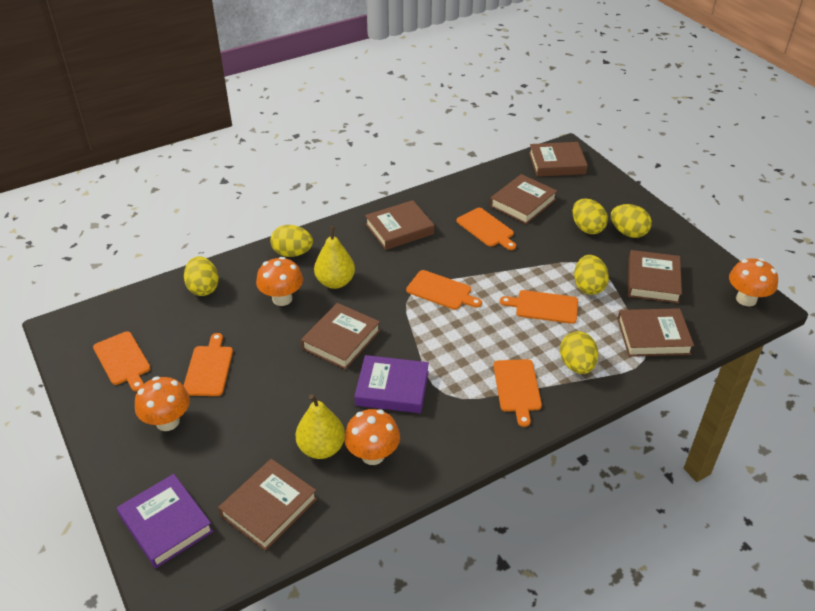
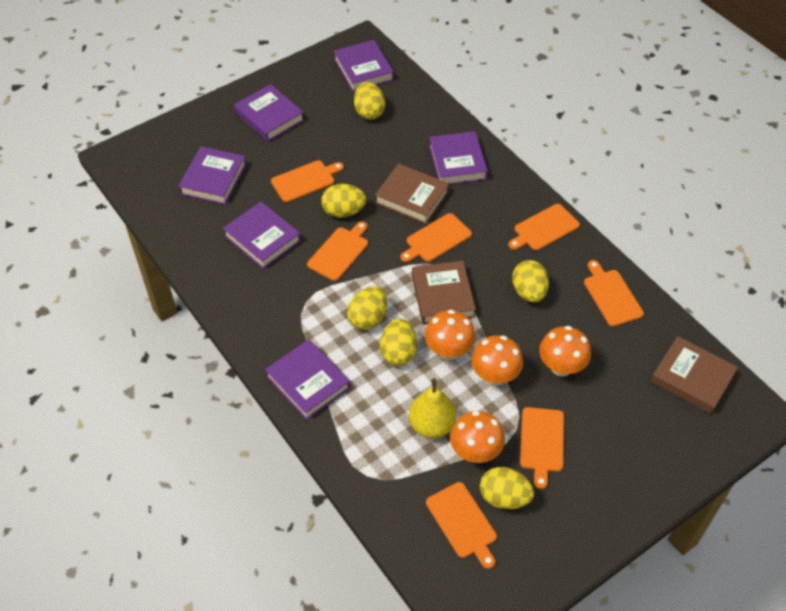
brown book: 7 -> 3
orange cutting board: 6 -> 7
purple book: 2 -> 6
yellow pear: 2 -> 1

